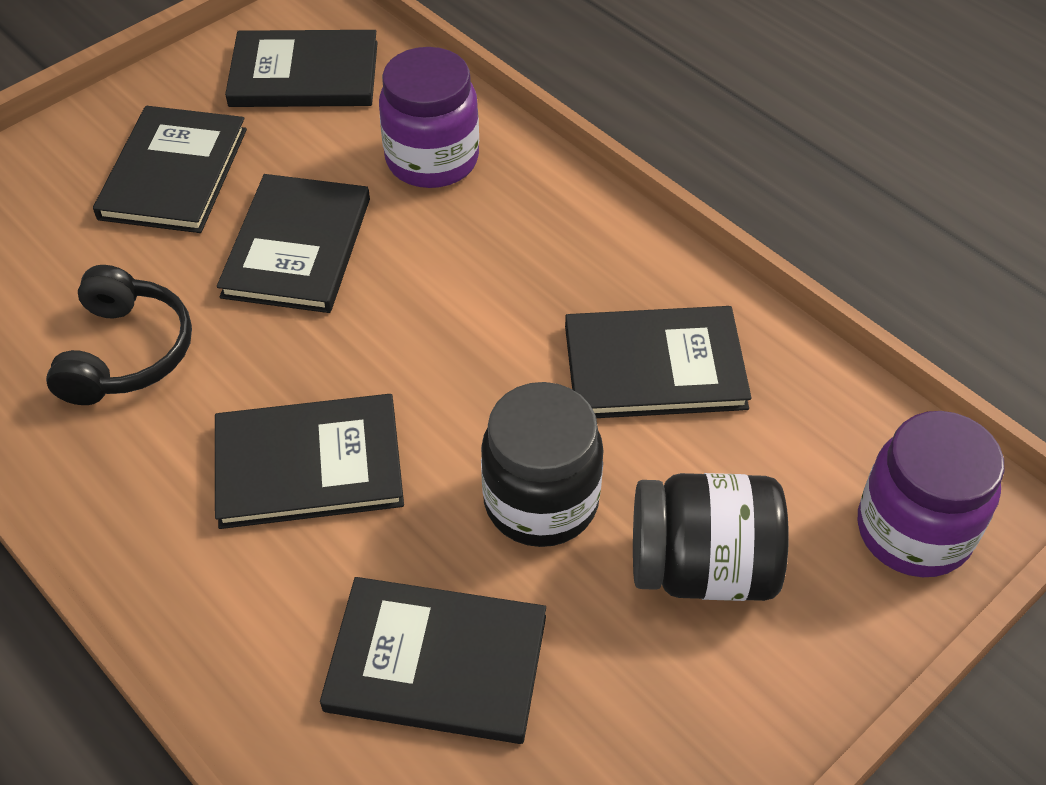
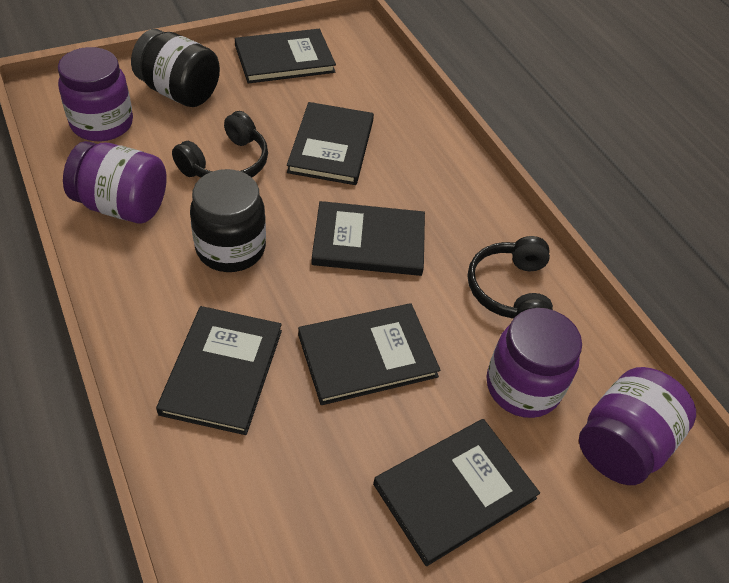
black headphones: 1 -> 2
purple jar: 2 -> 4

